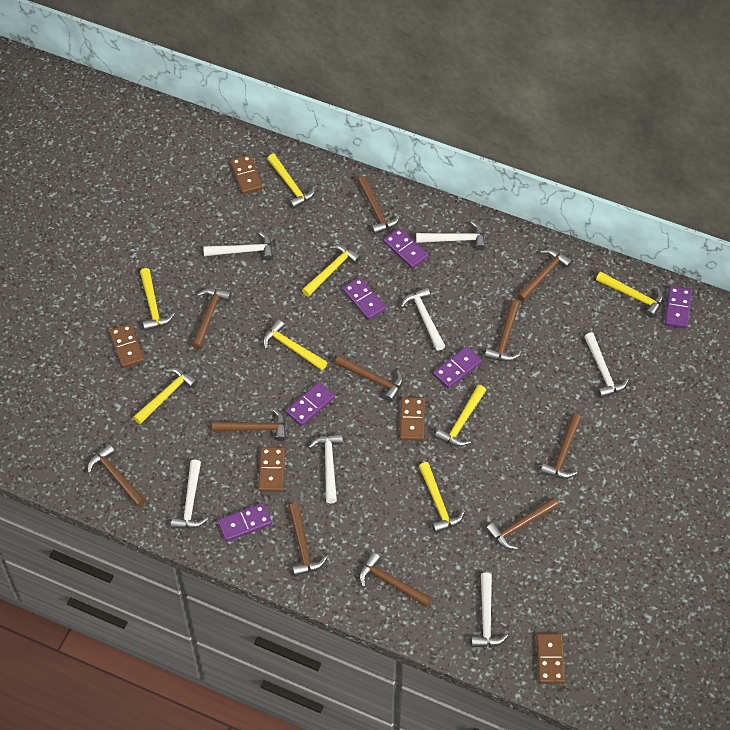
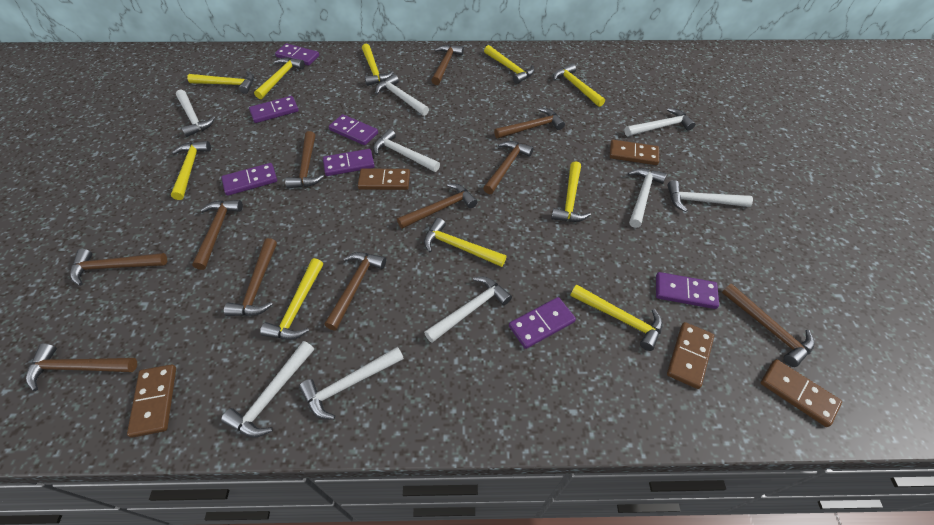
purple domino: 6 -> 7
white hammer: 7 -> 9
yellow hammer: 8 -> 10

